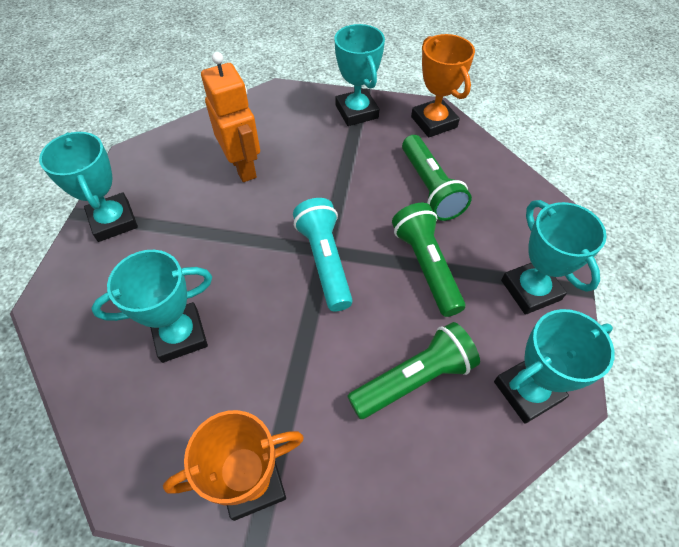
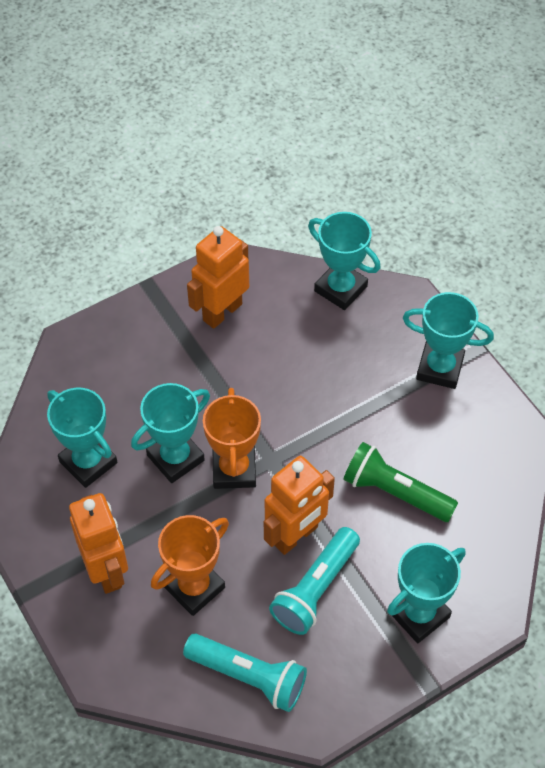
green flashlight: 3 -> 1
orange robot: 1 -> 3
turquoise flashlight: 1 -> 2

